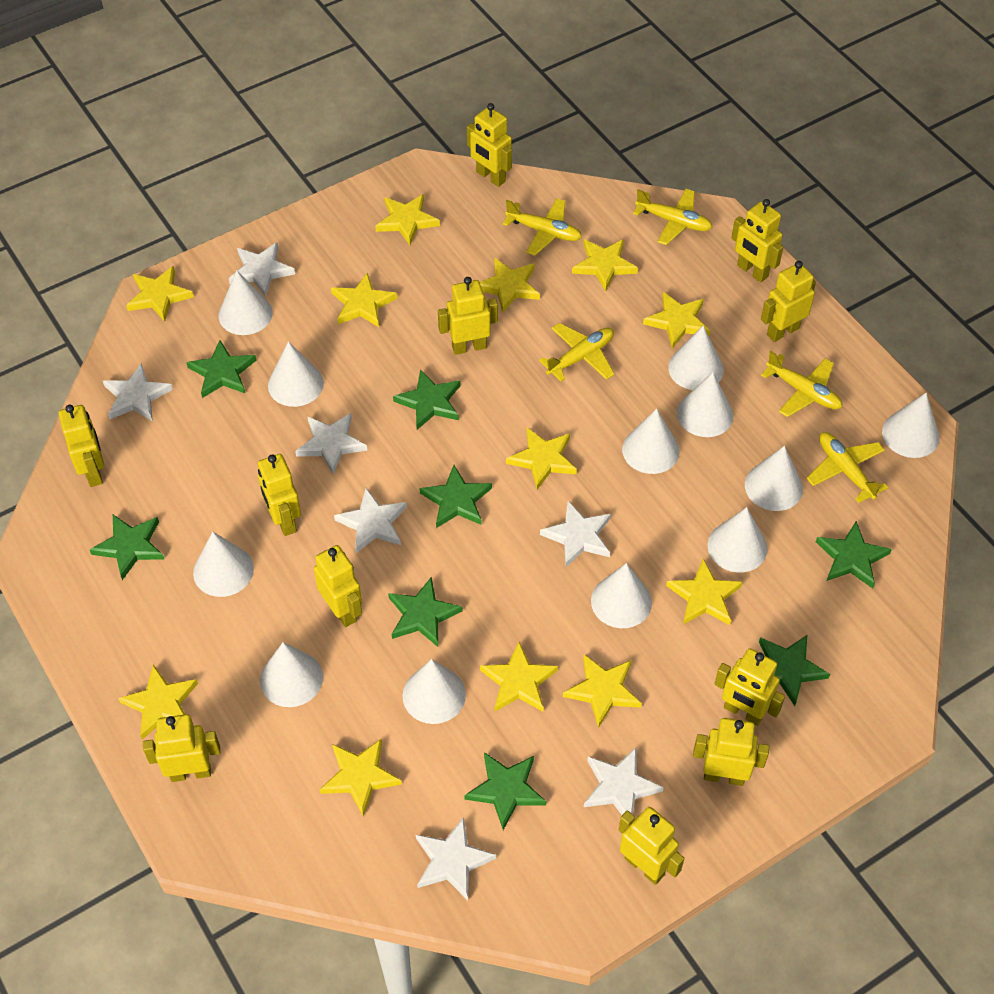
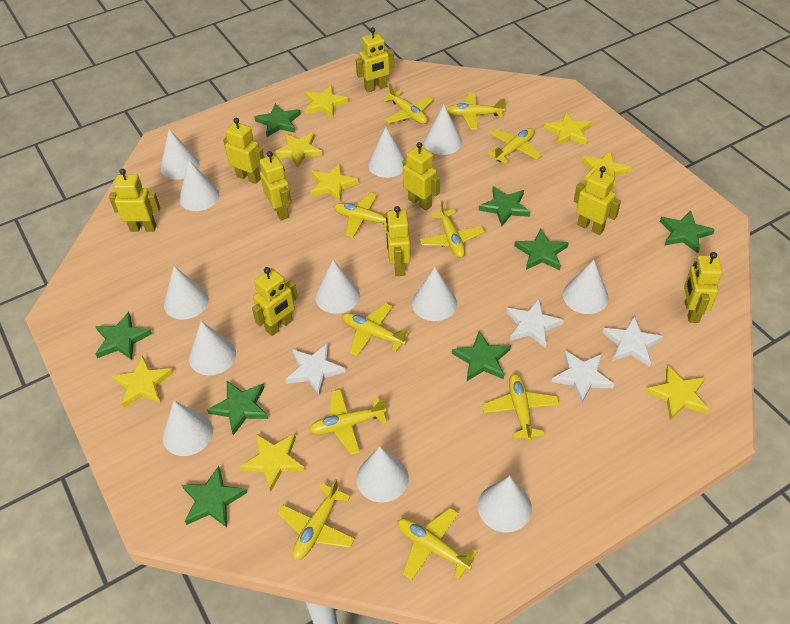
white star: 7 -> 4
yellow plane: 5 -> 10
yellow robot: 11 -> 9
yellow star: 12 -> 8

